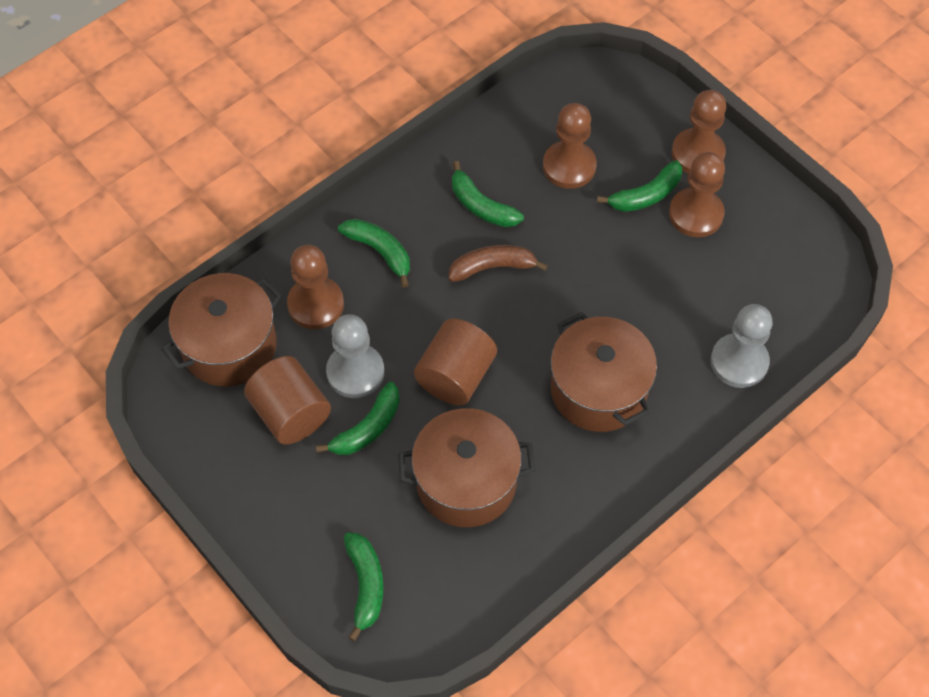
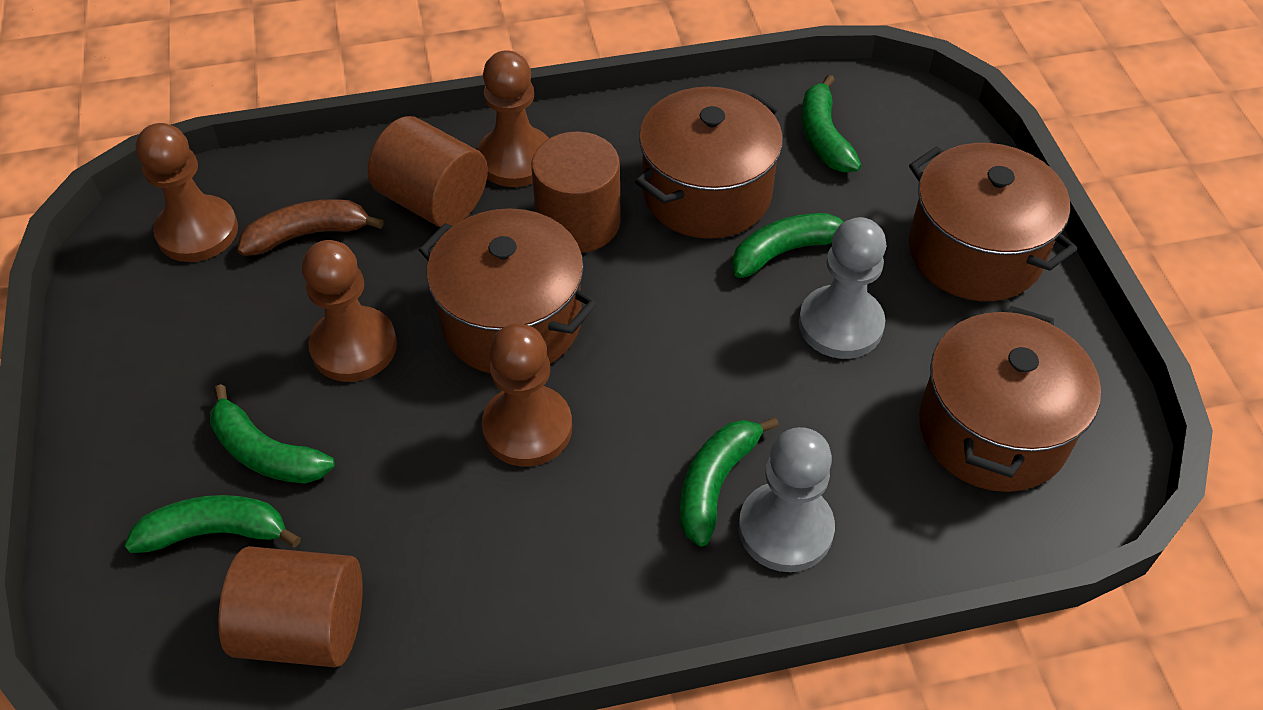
brown cylinder: 2 -> 3
brown pot: 3 -> 4

